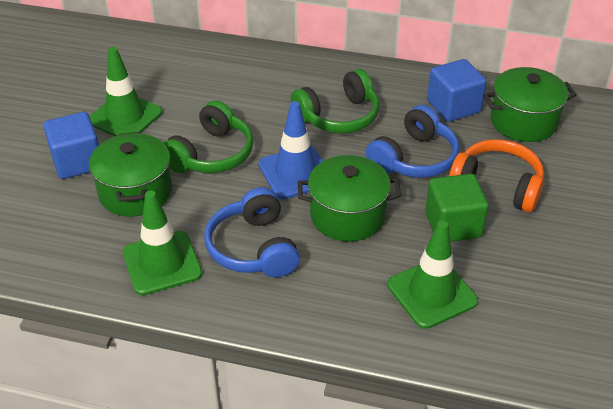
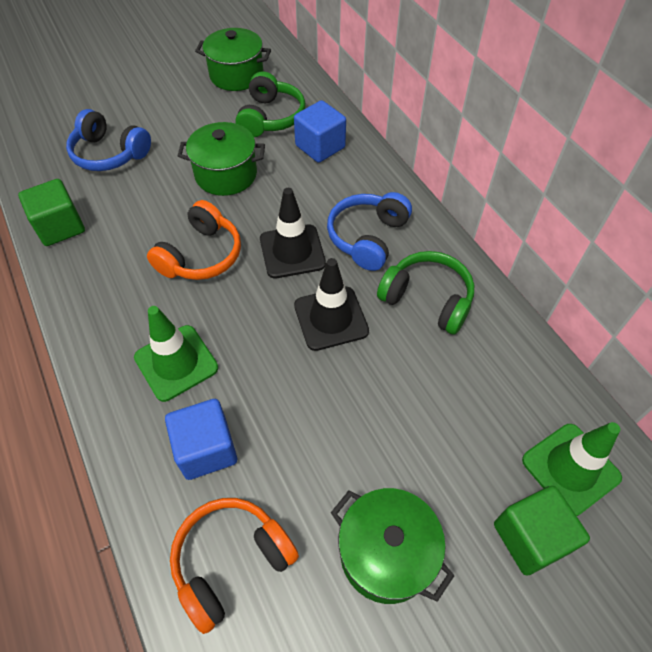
black traffic cone: 0 -> 2
blue traffic cone: 1 -> 0
green cube: 1 -> 2
green traffic cone: 3 -> 2
orange headphones: 1 -> 2

